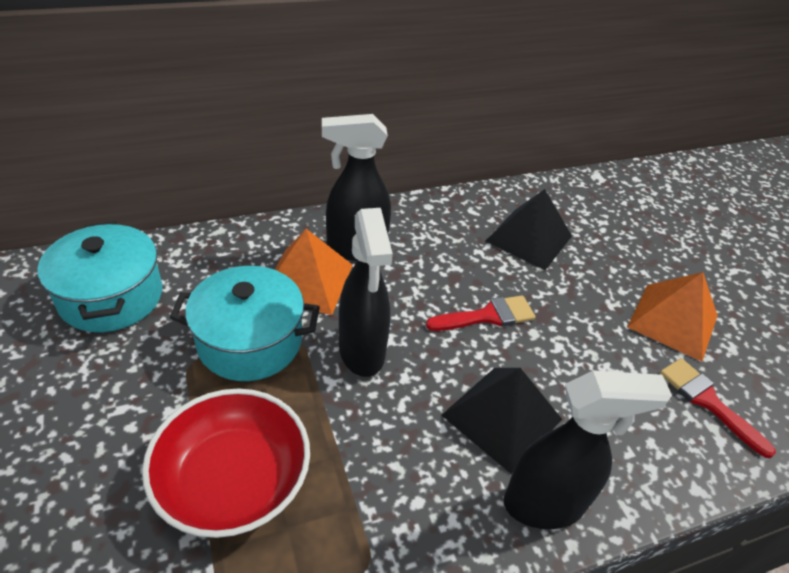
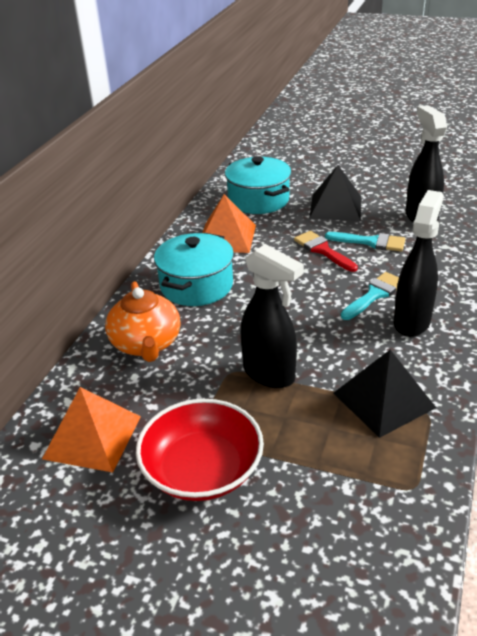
orange teapot: 0 -> 1
red brush: 2 -> 1
turquoise brush: 0 -> 2

